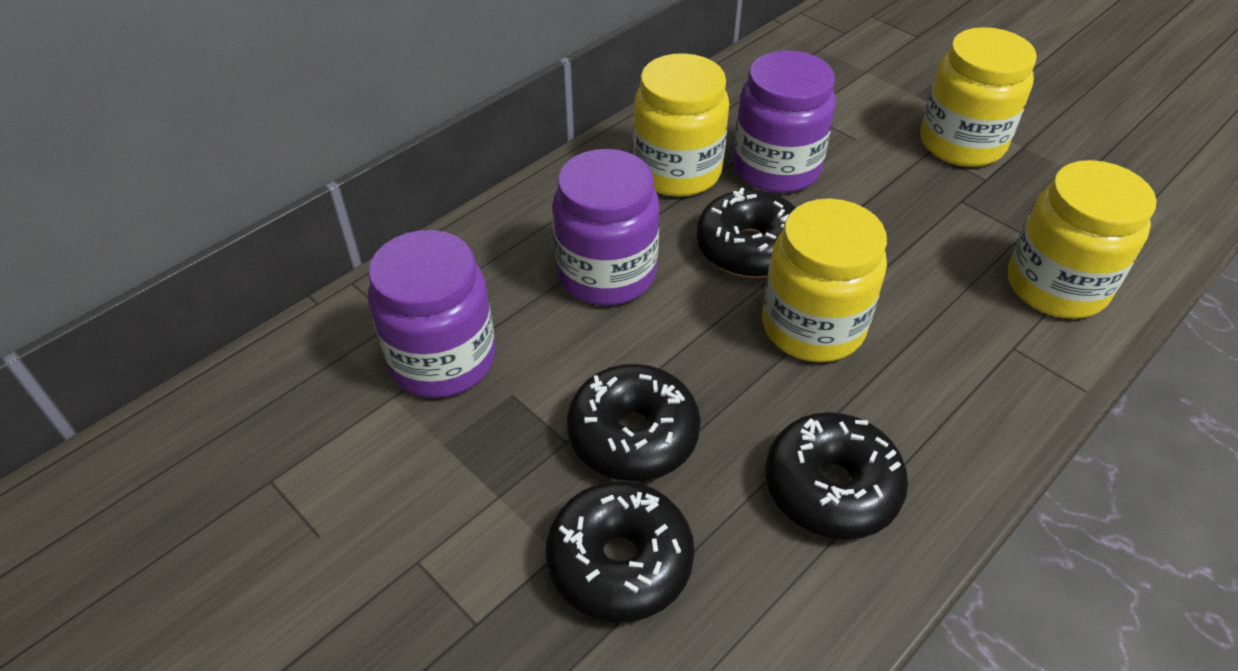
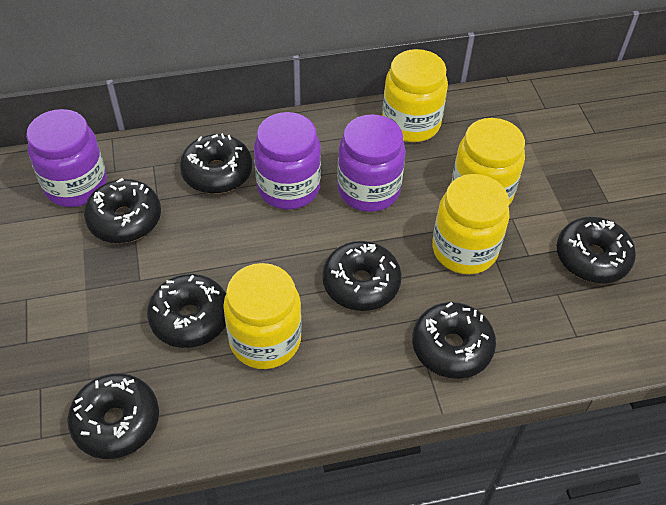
black donut: 4 -> 7

